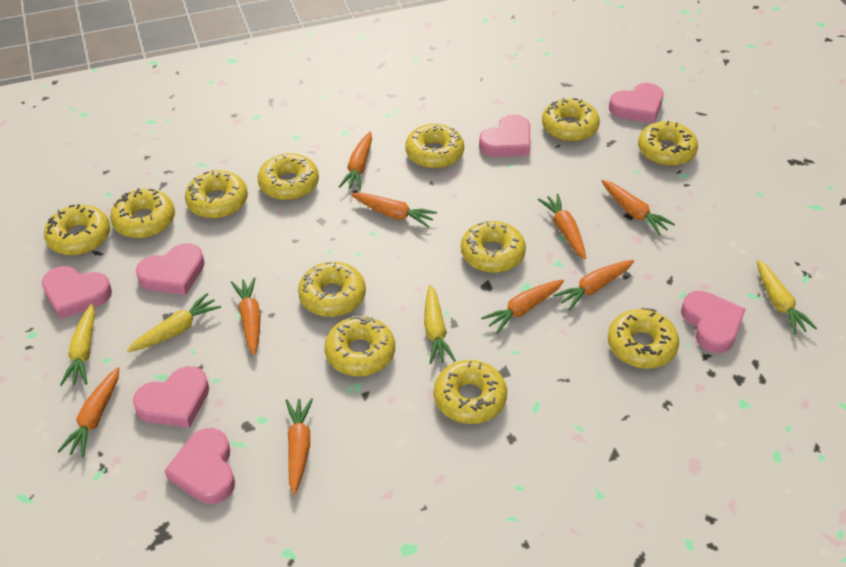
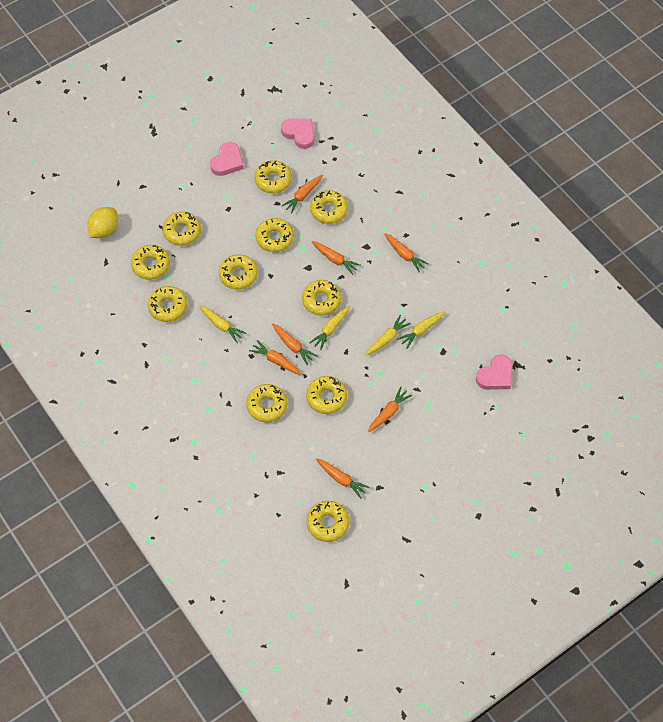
orange carrot: 9 -> 7
pink heart: 7 -> 3
yellow donut: 12 -> 11
yellow lemon: 0 -> 1

